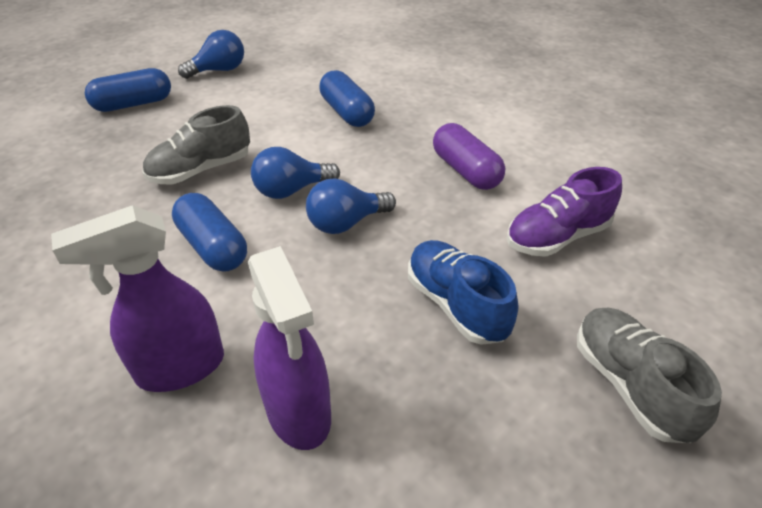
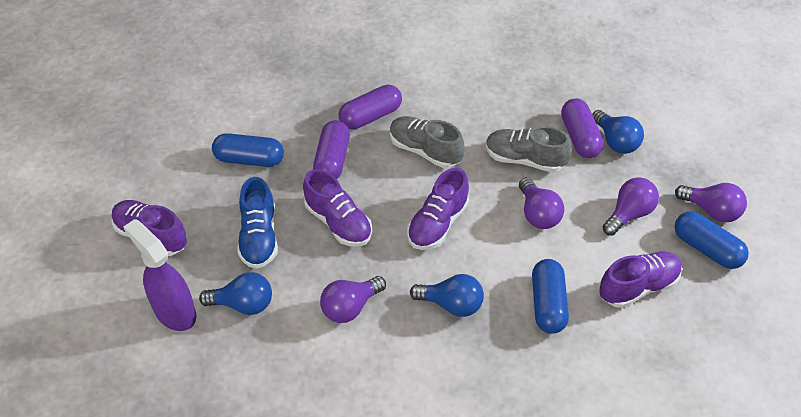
purple capsule: 1 -> 3
purple light bulb: 0 -> 4
purple shoe: 1 -> 4
purple spray bottle: 2 -> 1

